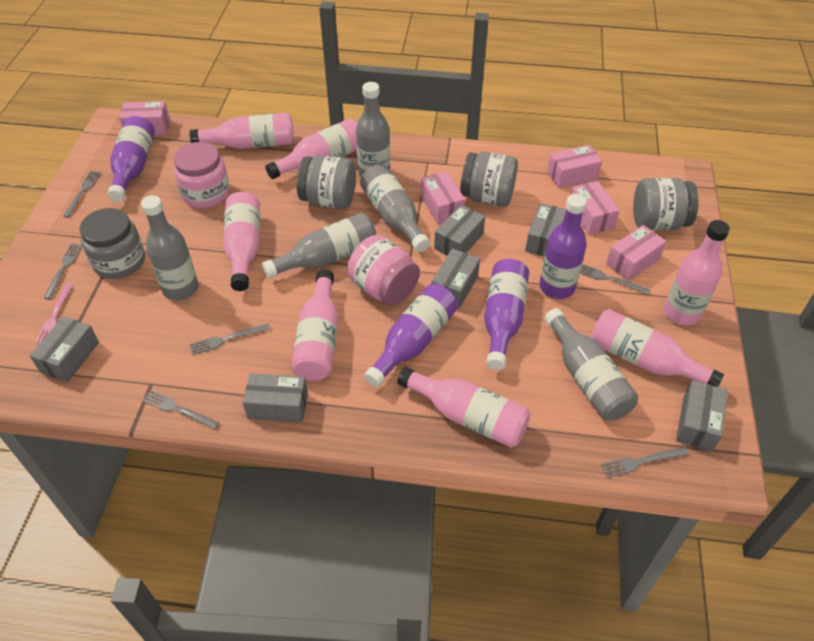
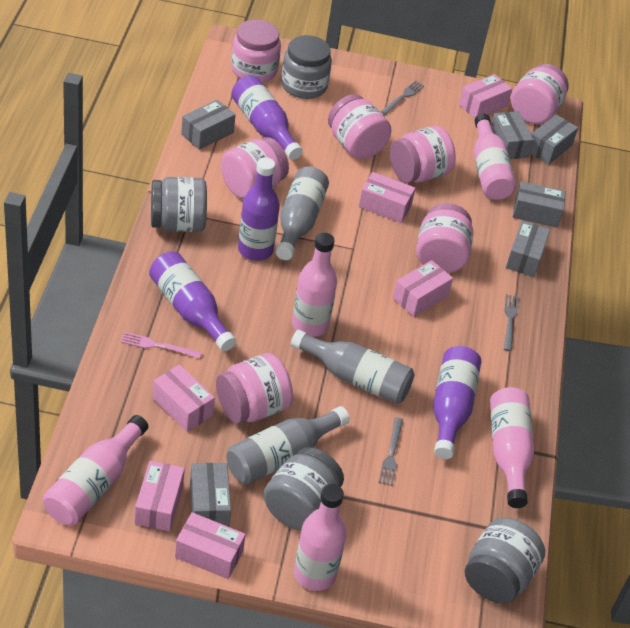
grey bottle: 5 -> 3
grey fork: 6 -> 3
pink bottle: 7 -> 5
pink box: 5 -> 6
pink jar: 2 -> 7

